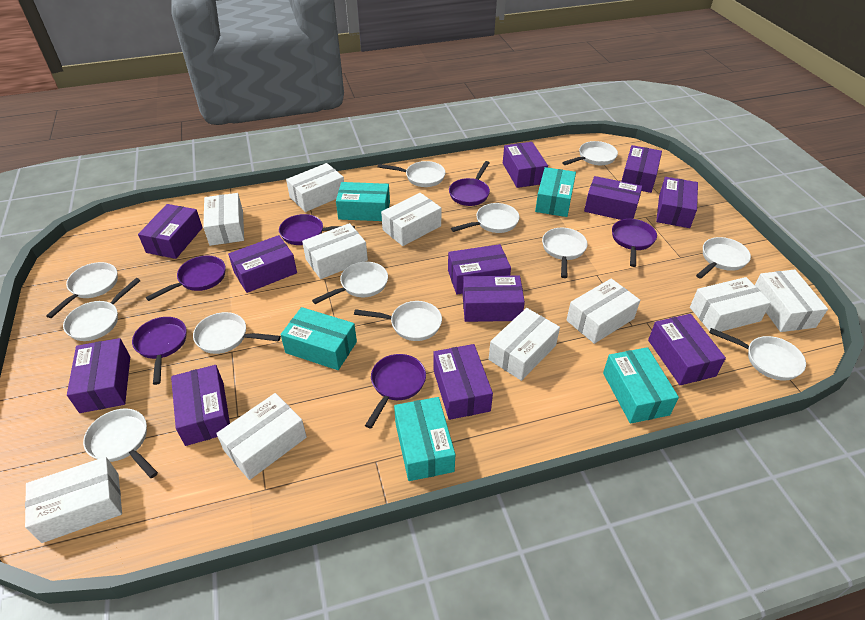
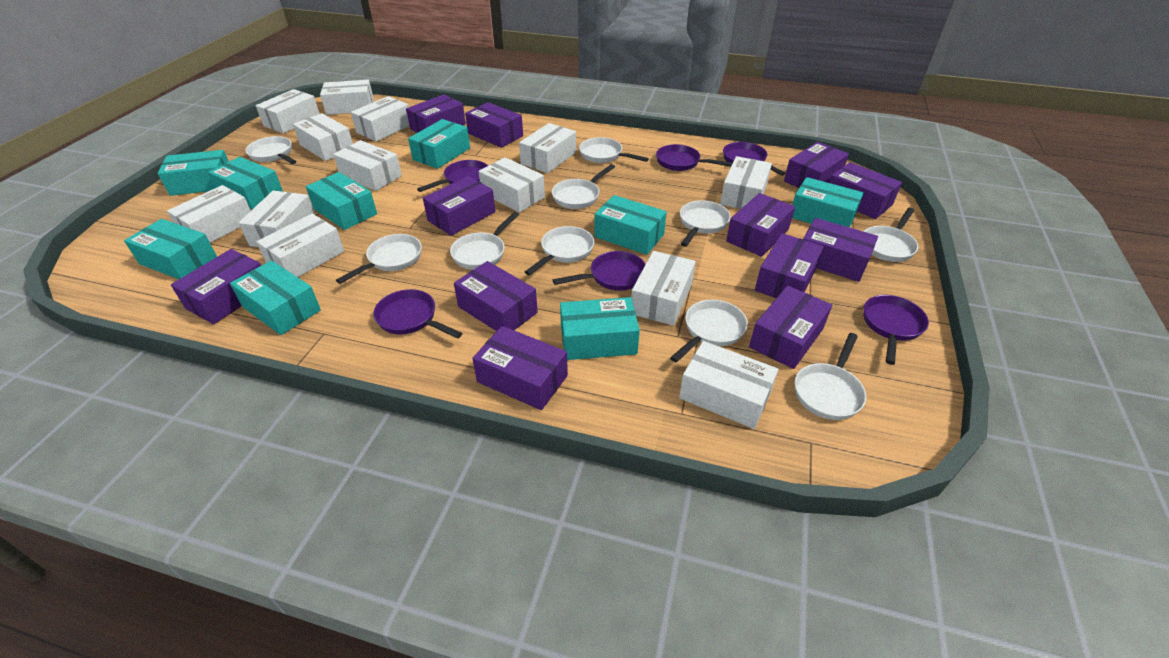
turquoise box: 5 -> 9
white box: 10 -> 13
white pan: 12 -> 10

